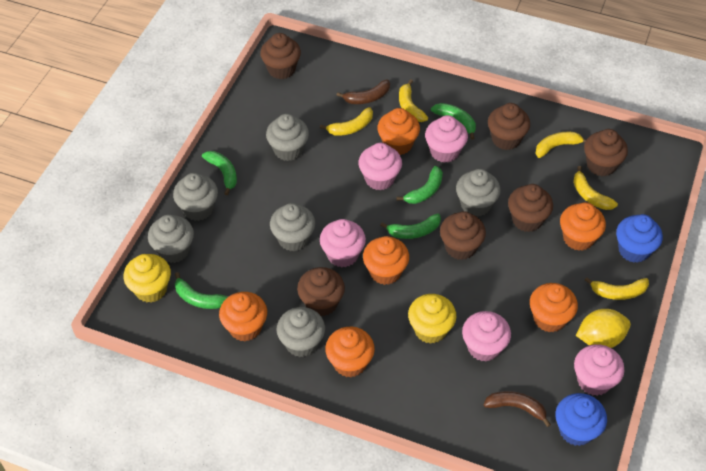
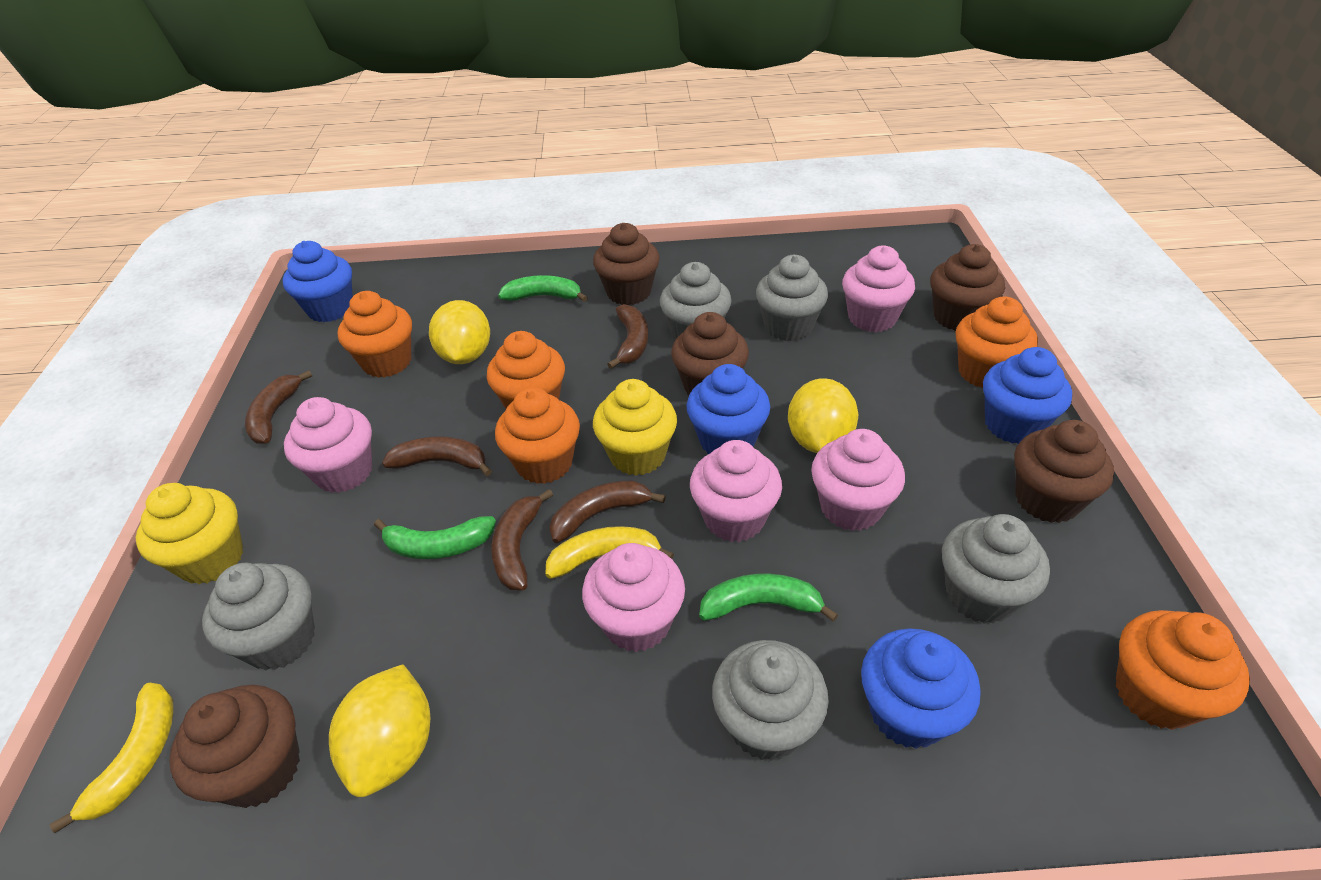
blue cupcake: 2 -> 4
brown banana: 2 -> 5
brown cupcake: 6 -> 5
green banana: 5 -> 3
grey cupcake: 6 -> 5
orange cupcake: 6 -> 5
yellow banana: 5 -> 2
yellow lemon: 1 -> 3

